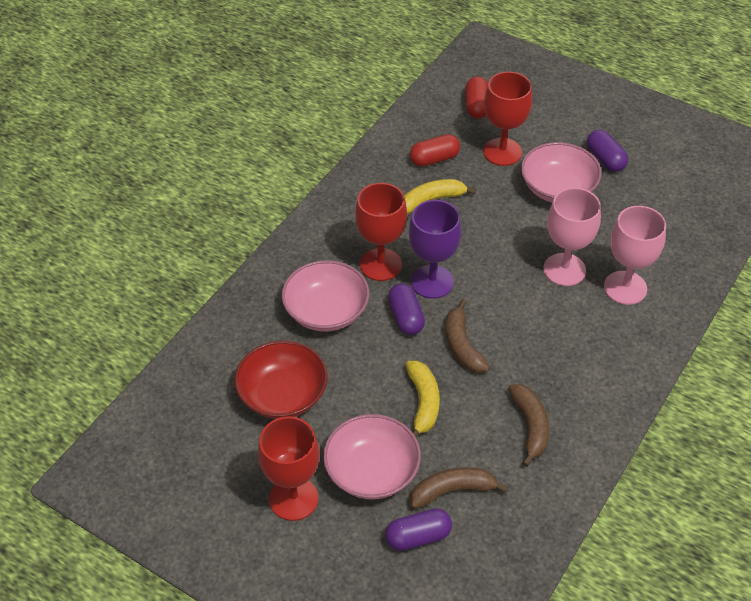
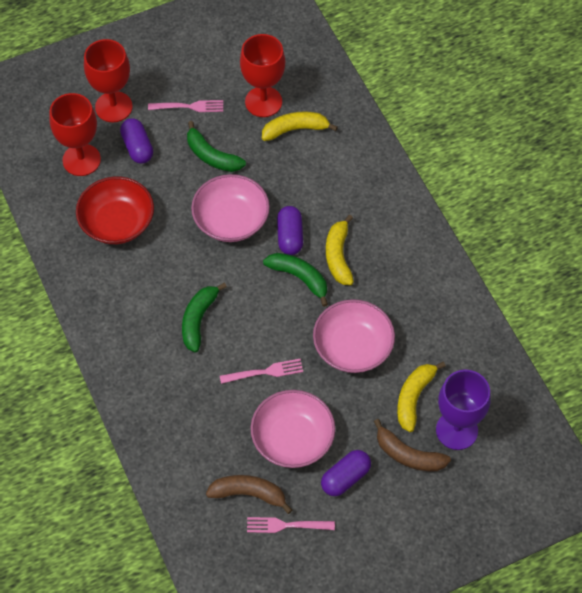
brown banana: 3 -> 2
green banana: 0 -> 3
pink fork: 0 -> 3
pink goblet: 2 -> 0
red capsule: 2 -> 0
yellow banana: 2 -> 3

